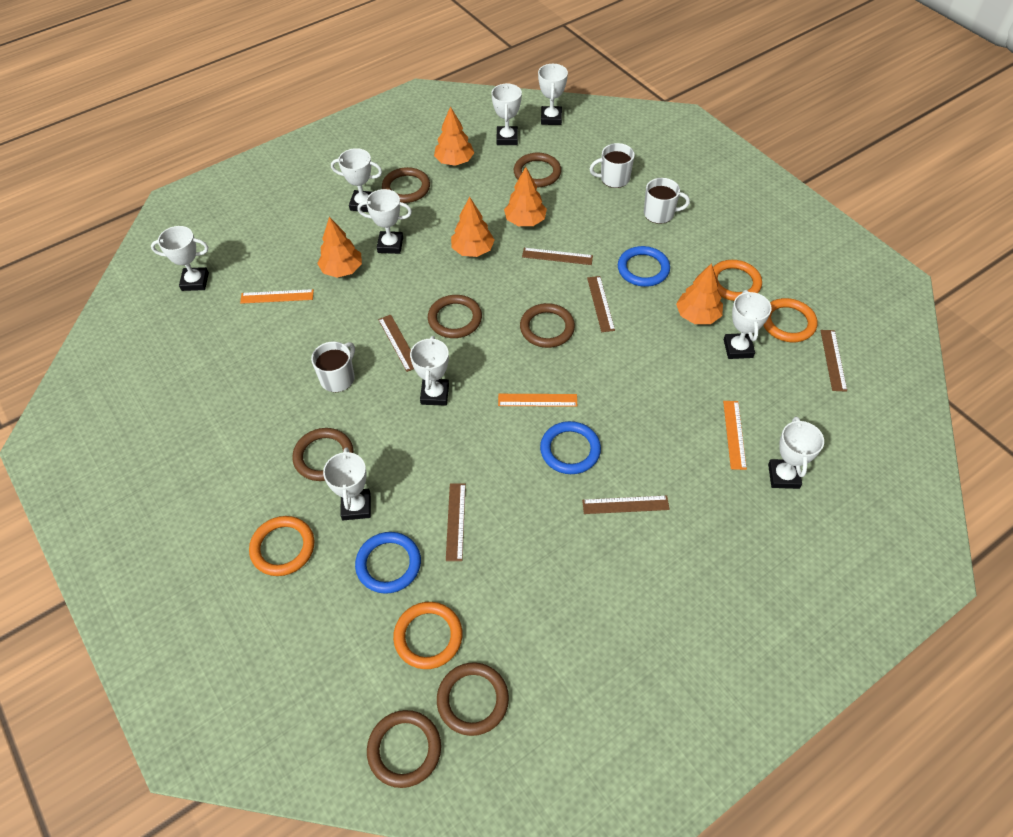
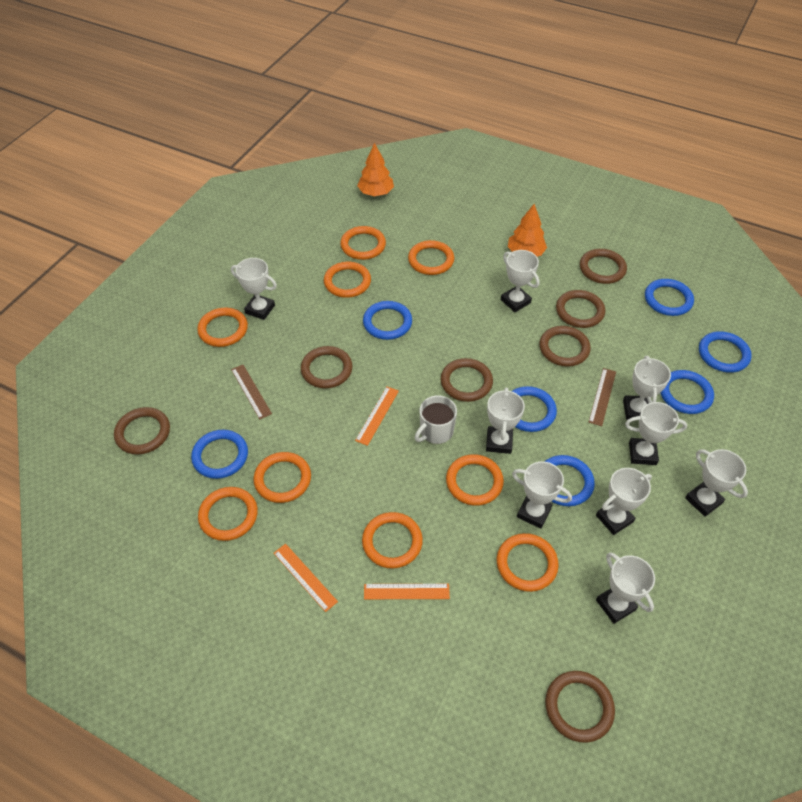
blue ring: 3 -> 7
brown ruler: 6 -> 2
orange ring: 4 -> 9
orange tree: 5 -> 2
white mug: 3 -> 1

